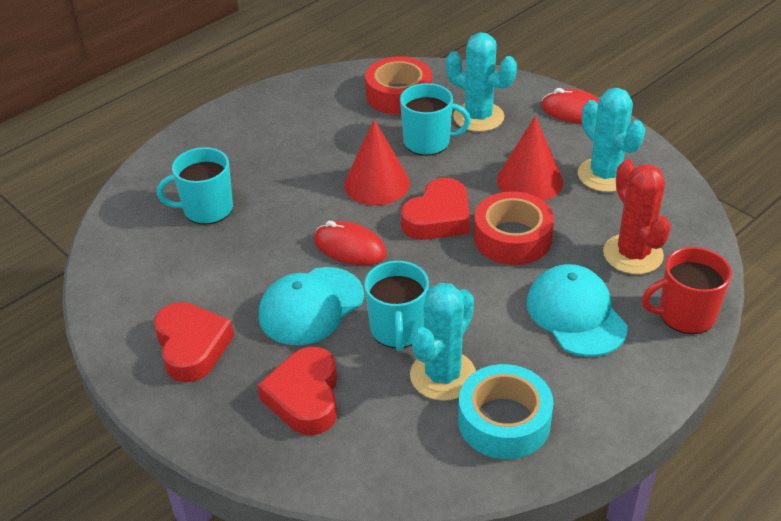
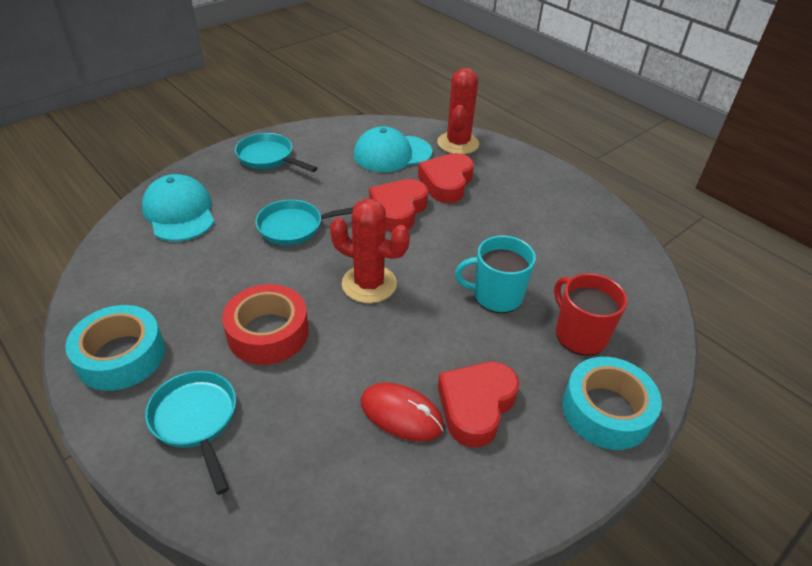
red cactus: 1 -> 2
red cone: 2 -> 0
red mouse: 2 -> 1
red tape: 2 -> 1
turquoise cactus: 3 -> 0
turquoise mug: 3 -> 1
turquoise pan: 0 -> 3
turquoise tape: 1 -> 2

